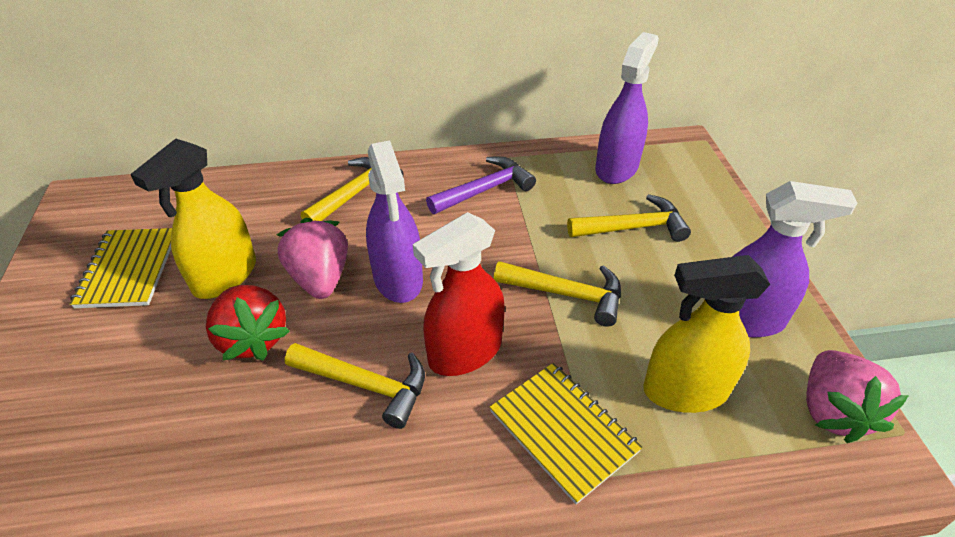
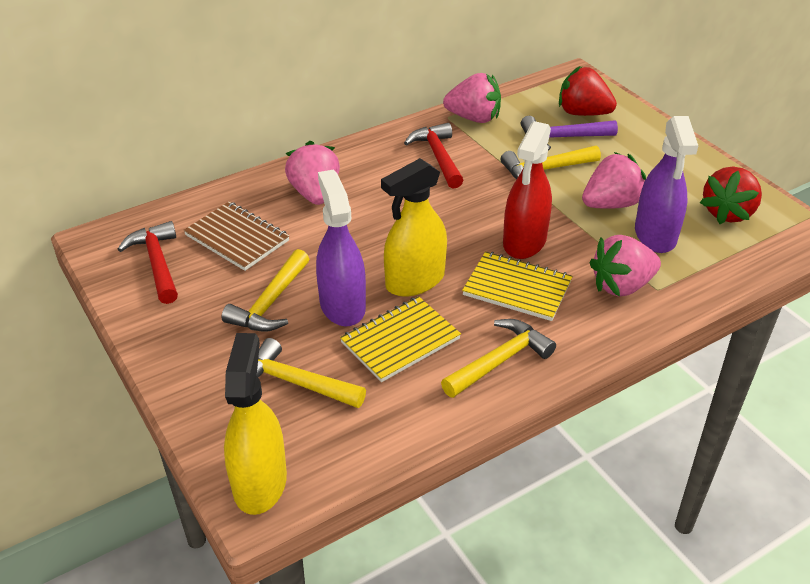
brown notebook: 0 -> 1
pink strawberry: 2 -> 4
purple spray bottle: 3 -> 2
red hammer: 0 -> 2
red strawberry: 1 -> 2

